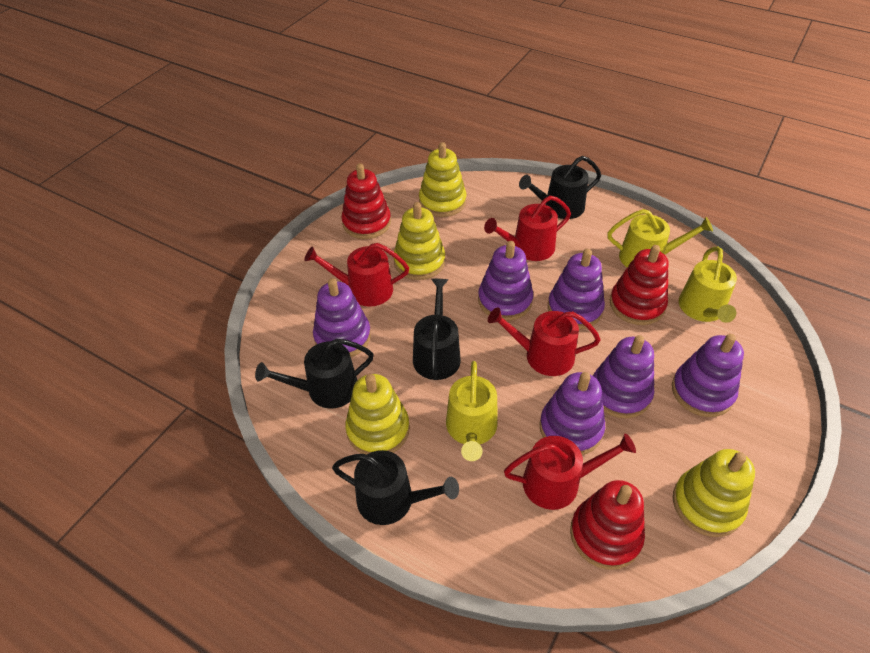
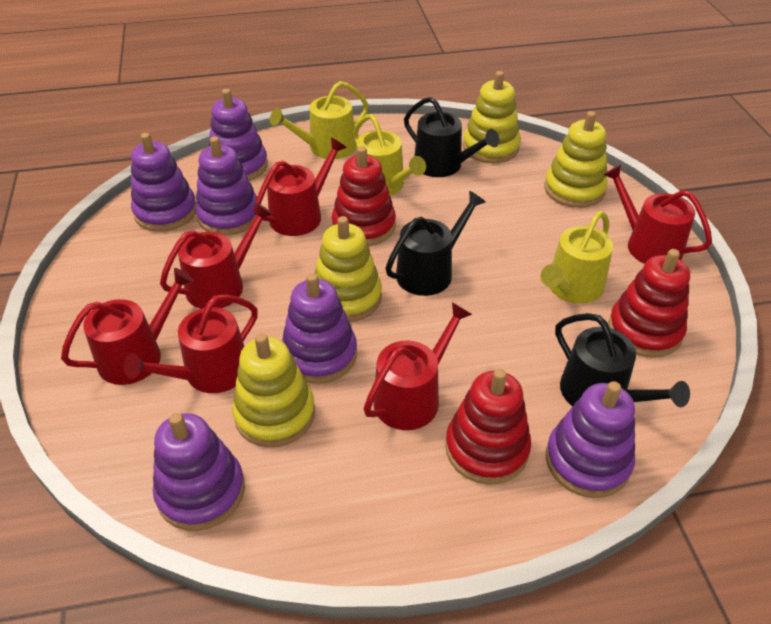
black watering can: 4 -> 3
red watering can: 4 -> 6

